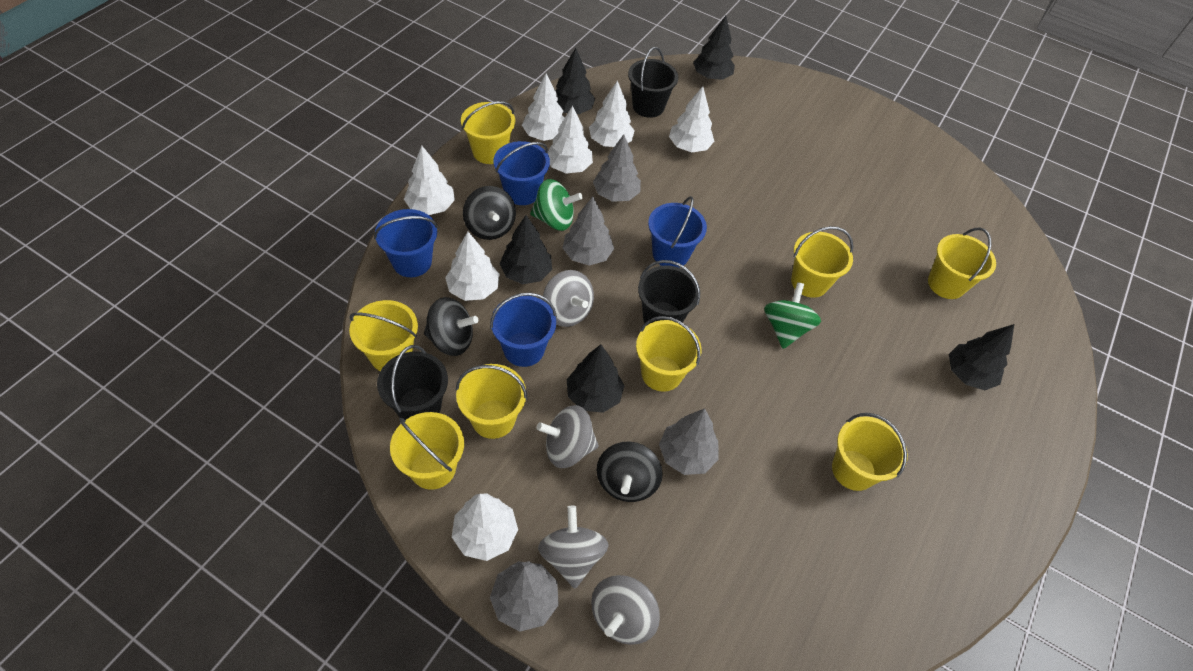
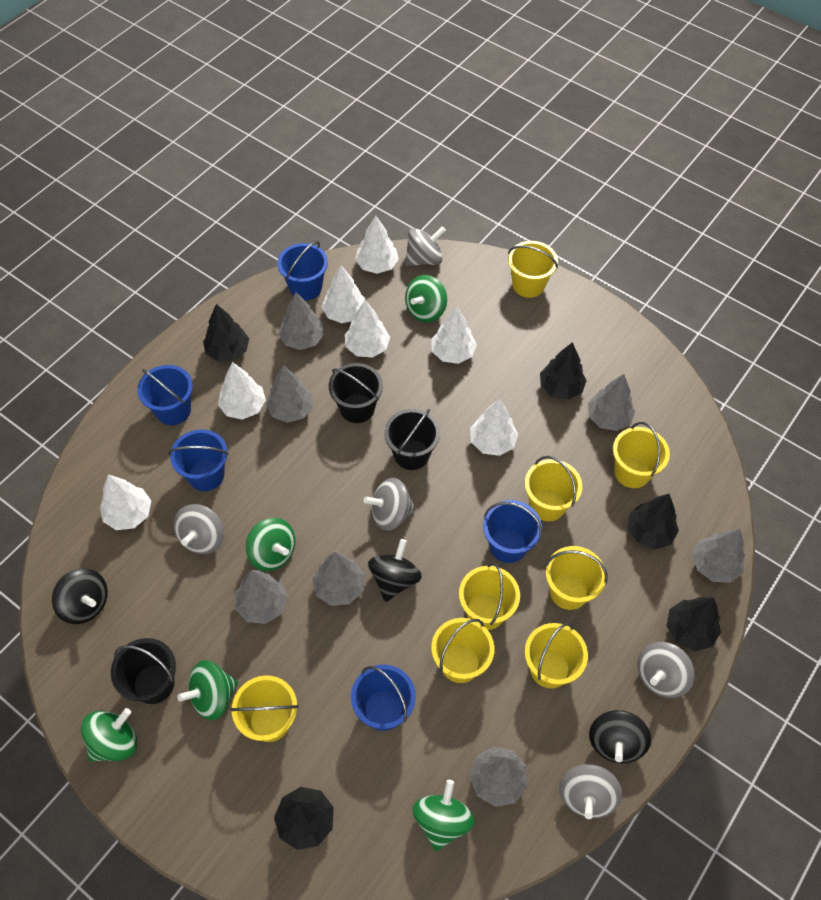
blue bucket: 4 -> 5
green spinning top: 2 -> 5
grey spinning top: 4 -> 5
grey tree: 4 -> 7

